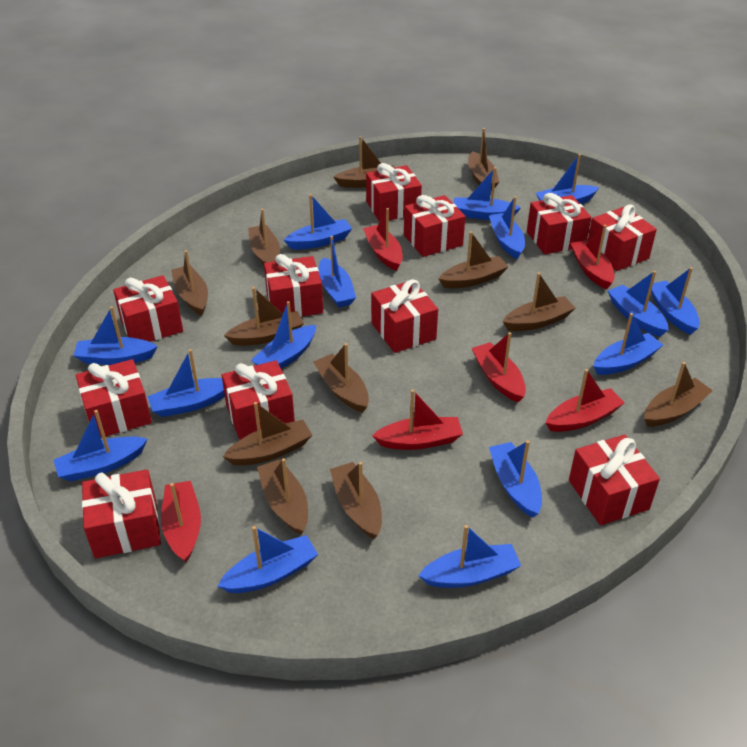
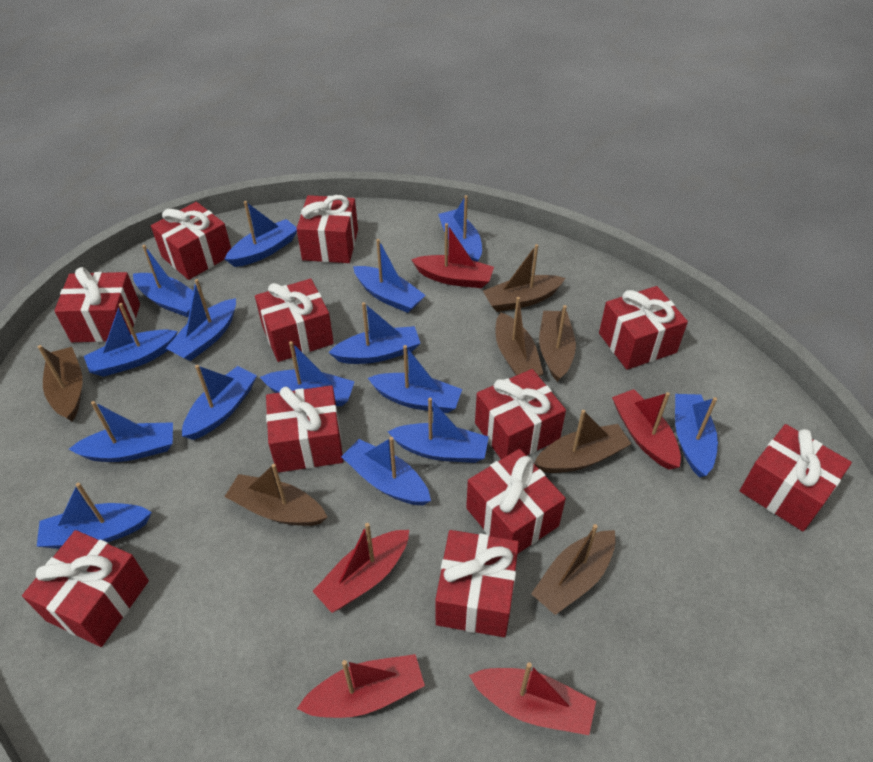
brown boat: 12 -> 7
red boat: 6 -> 5

